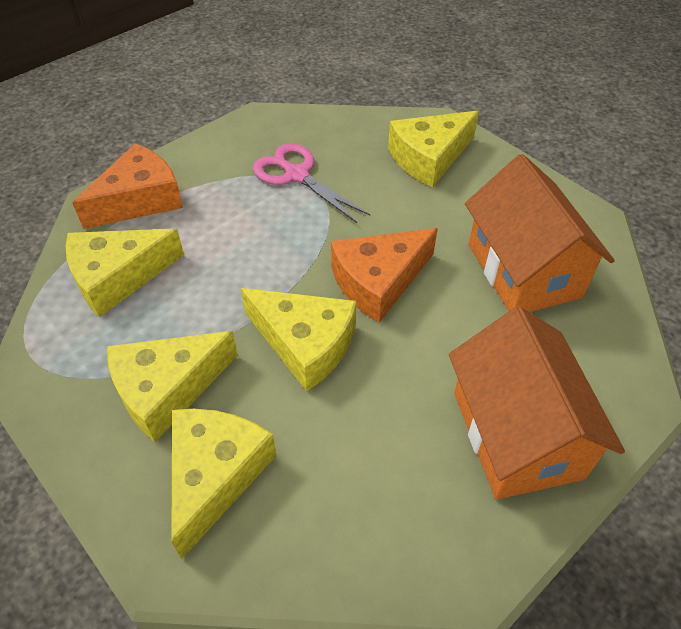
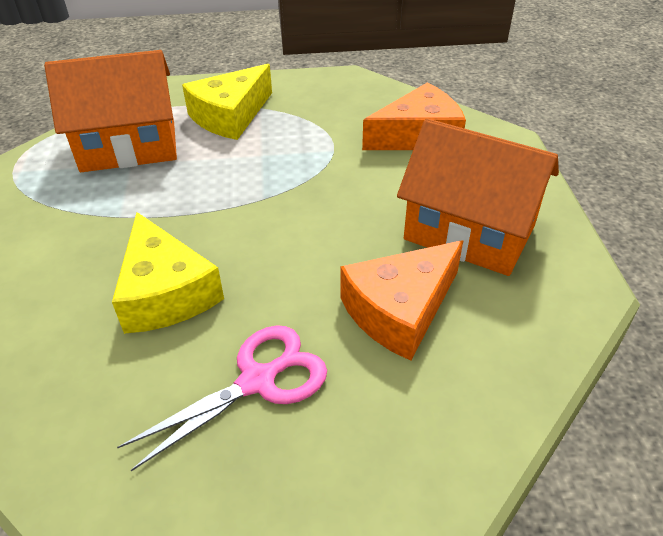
yellow cheese: 5 -> 2

